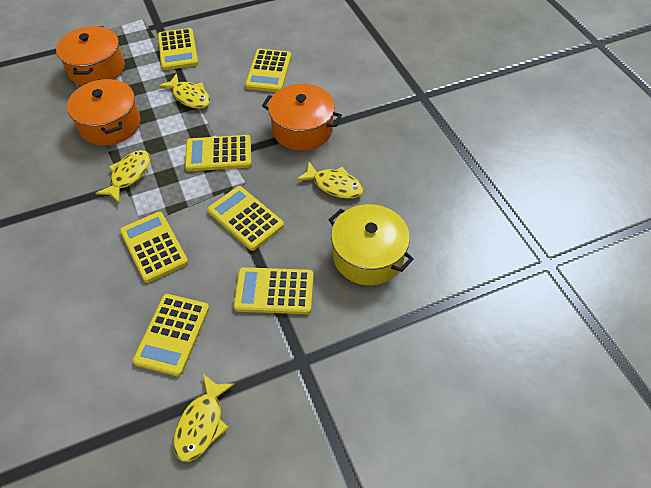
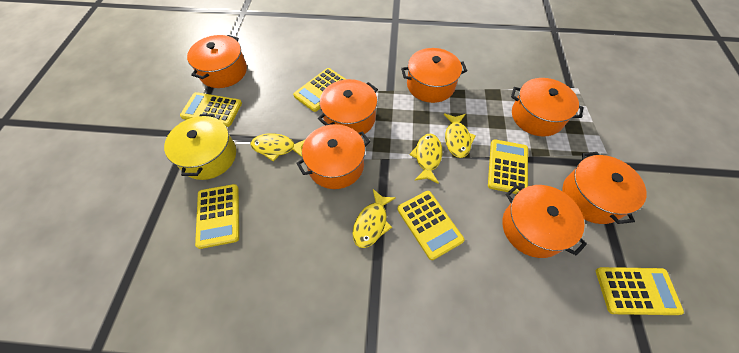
orange pot: 3 -> 7
yellow calculator: 7 -> 6

